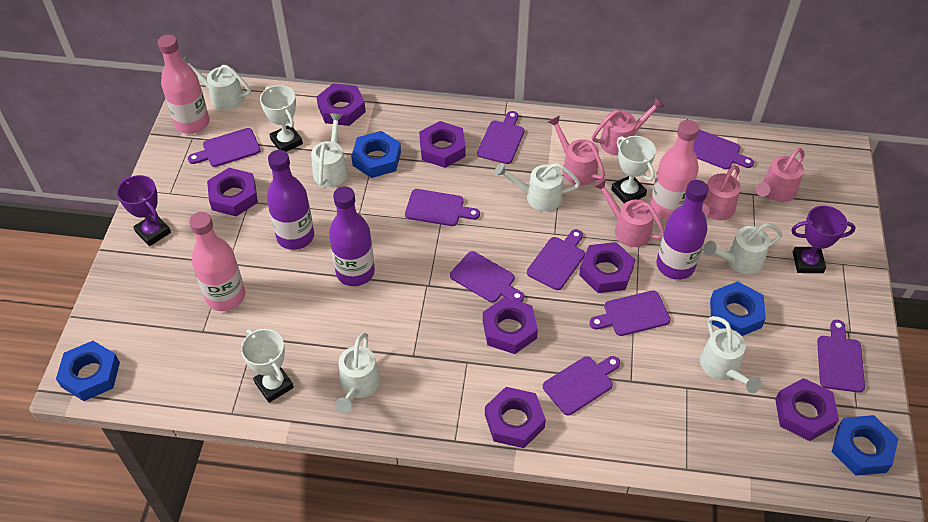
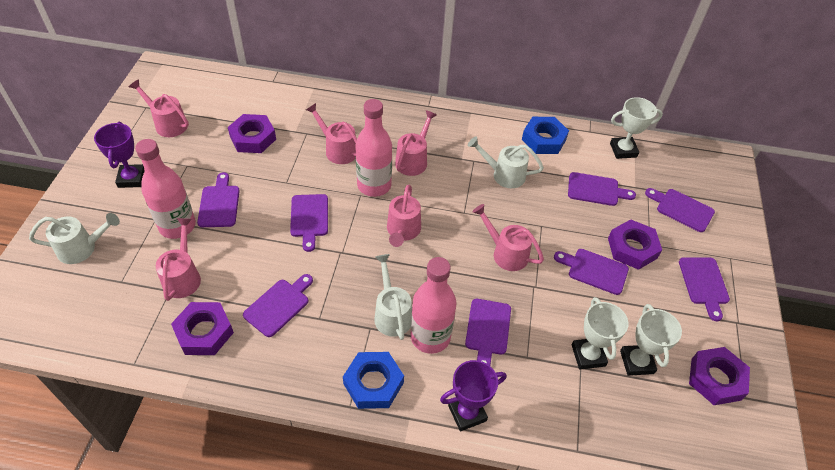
blue nut: 4 -> 2
pink watering can: 5 -> 6
purple bottle: 3 -> 0
purple cutting board: 9 -> 8
purple nut: 7 -> 4
white watering can: 6 -> 3

